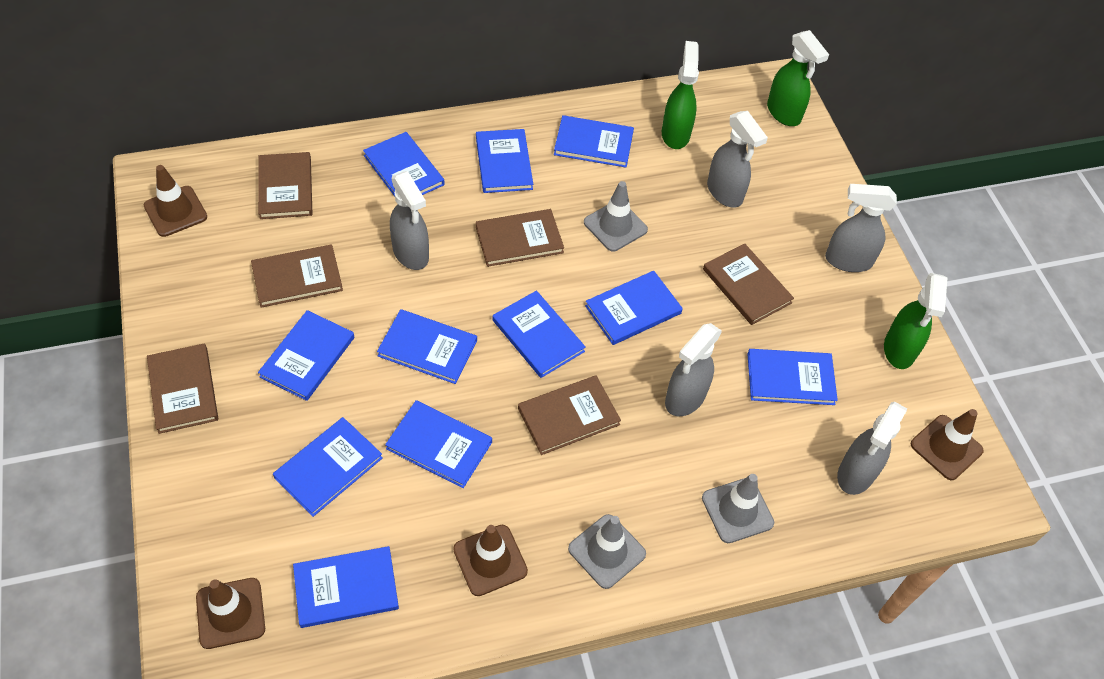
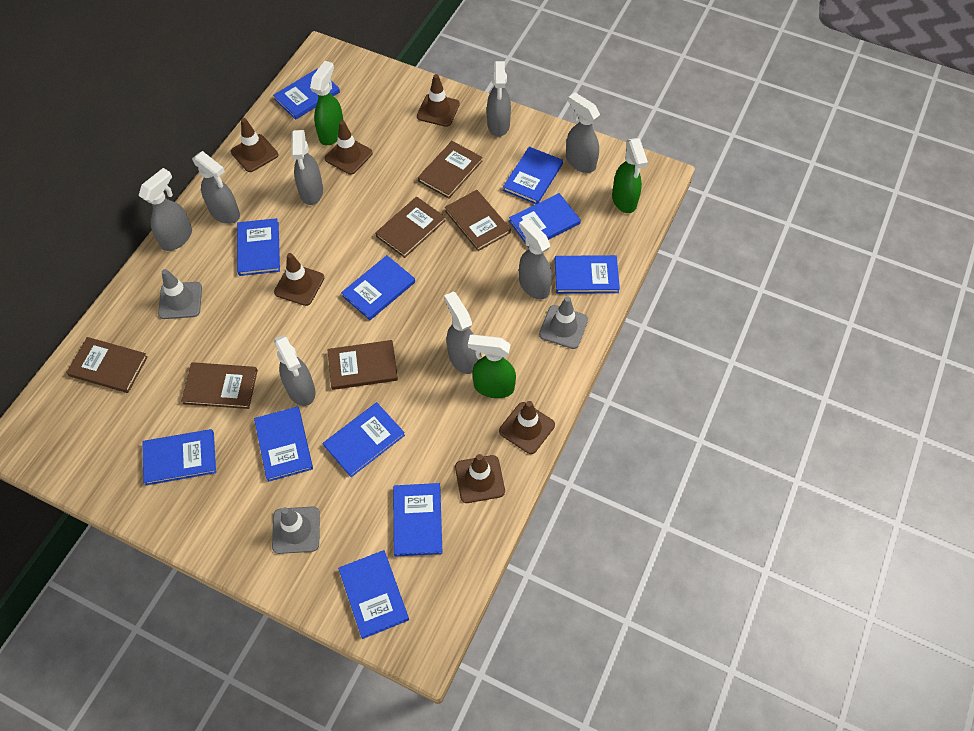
brown traffic cone: 4 -> 6
grey spray bottle: 5 -> 8

